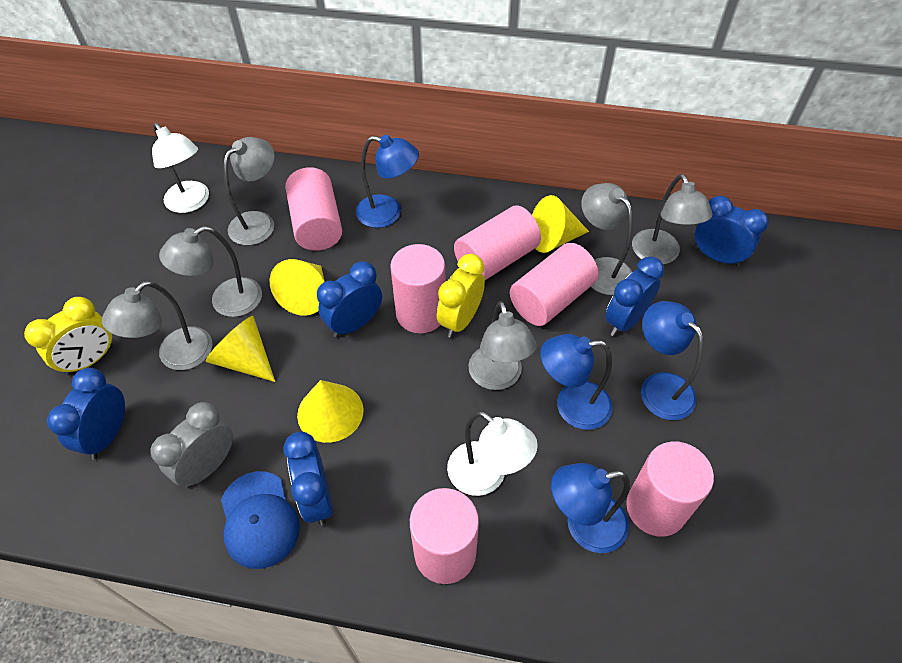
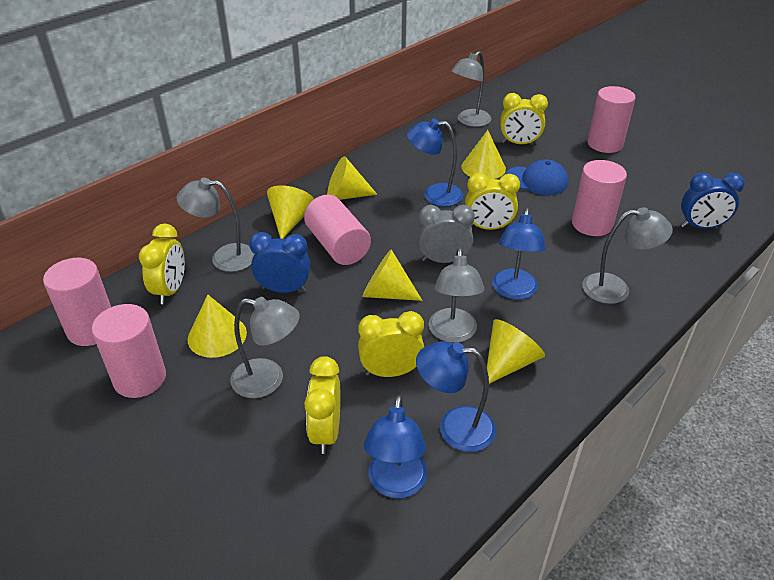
blue clock: 5 -> 2
grey lamp: 6 -> 5
pink cylinder: 6 -> 5
white lamp: 2 -> 0
yellow clock: 2 -> 5
yellow cone: 4 -> 6

